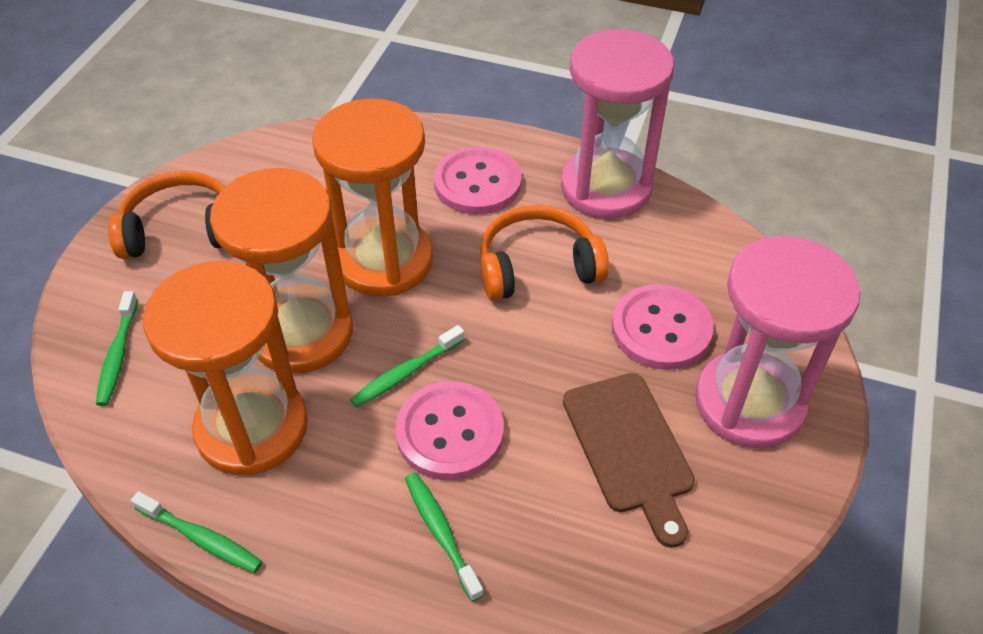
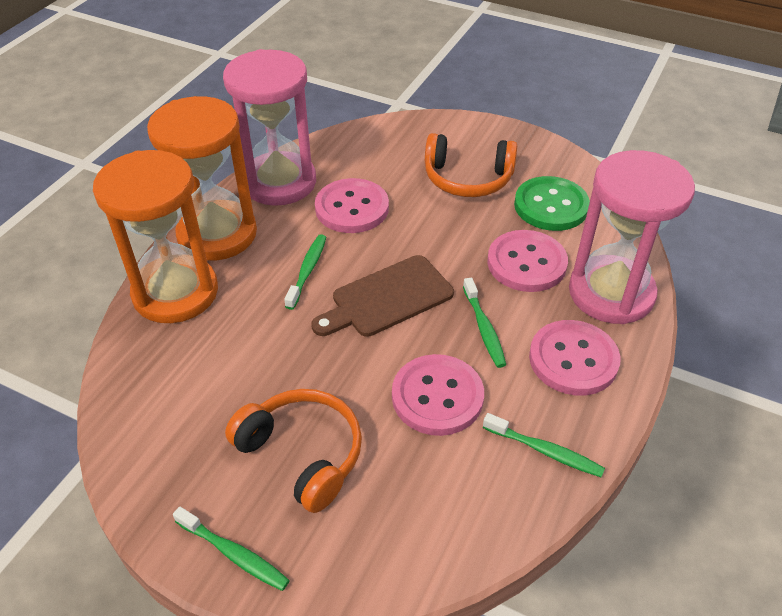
green button: 0 -> 1
orange hourglass: 3 -> 2
pink button: 3 -> 4

